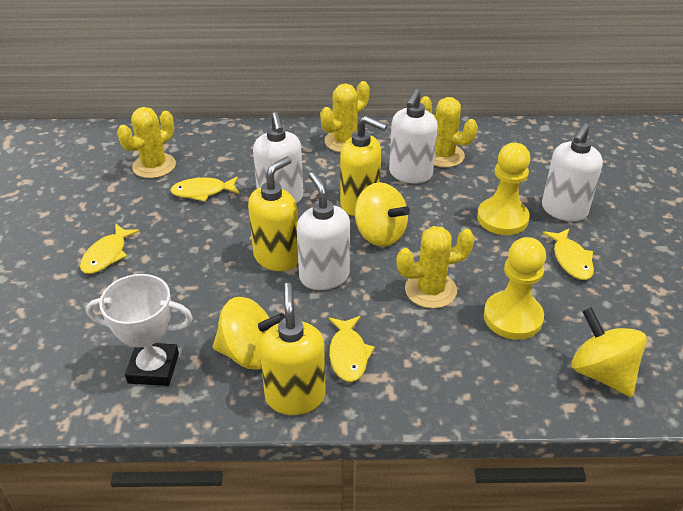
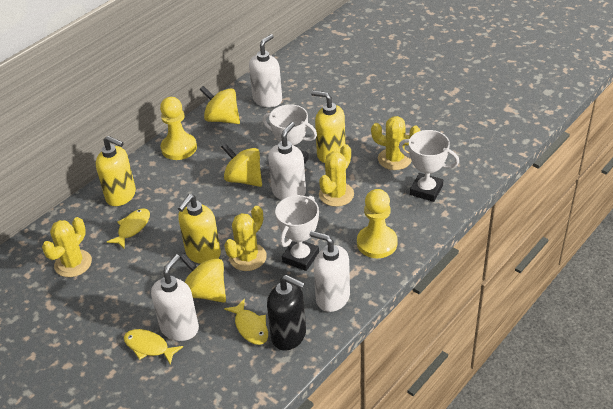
black soap dispenser: 0 -> 1
white trophy: 1 -> 3
yellow fish: 4 -> 3

